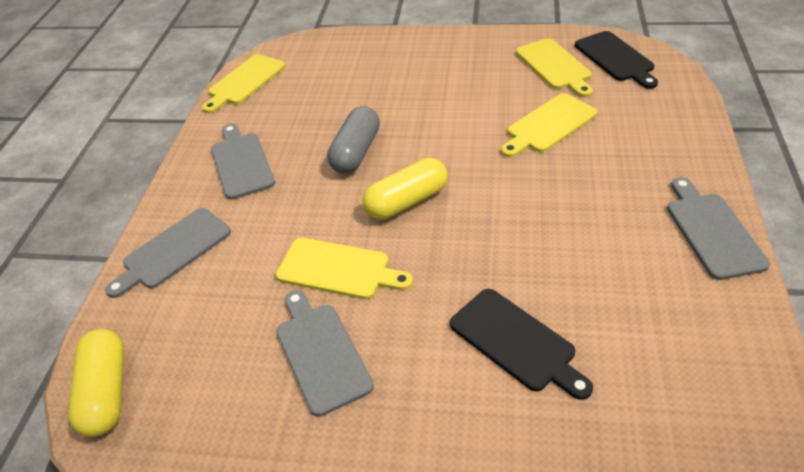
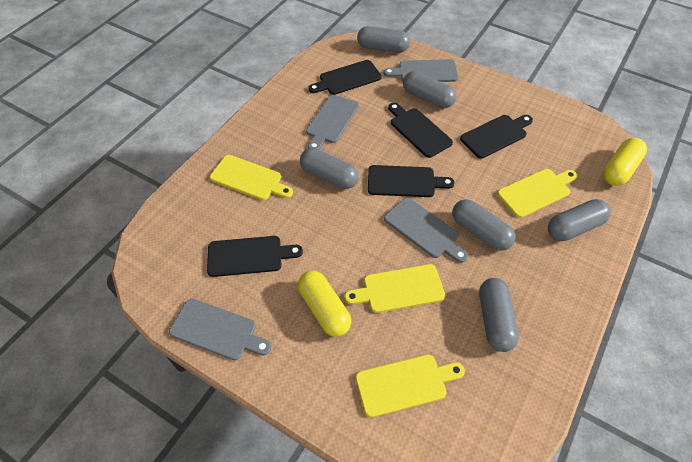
black cutting board: 2 -> 5
grey capsule: 1 -> 6

